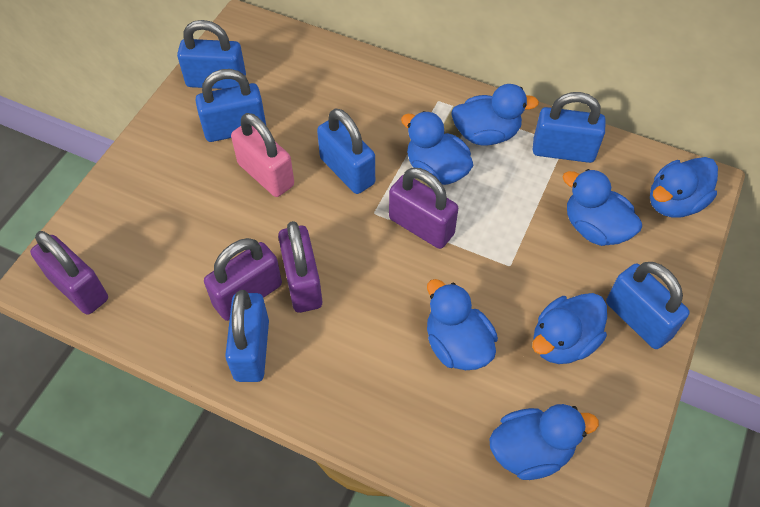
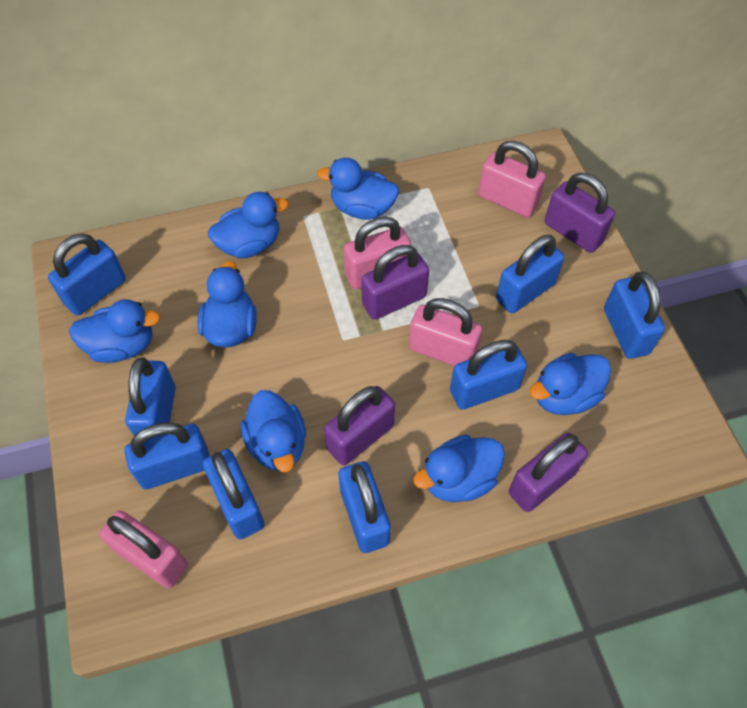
blue padlock: 6 -> 8
pink padlock: 1 -> 4

